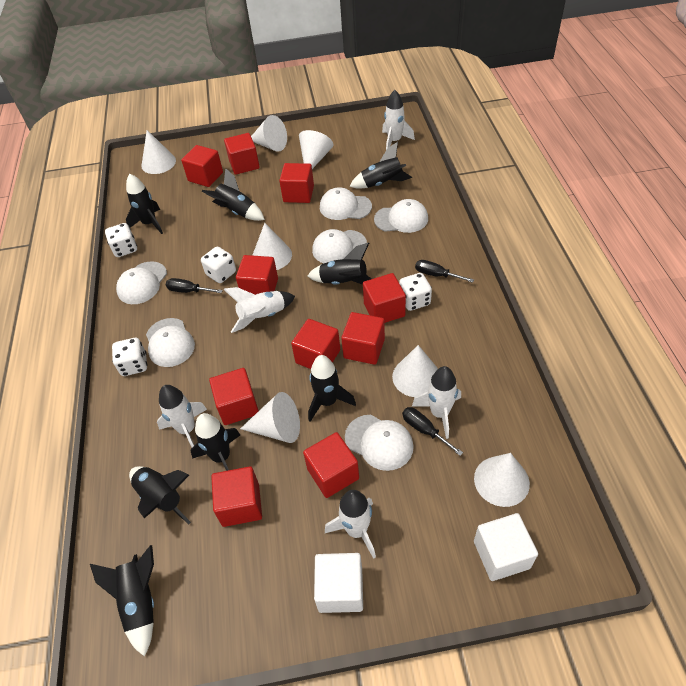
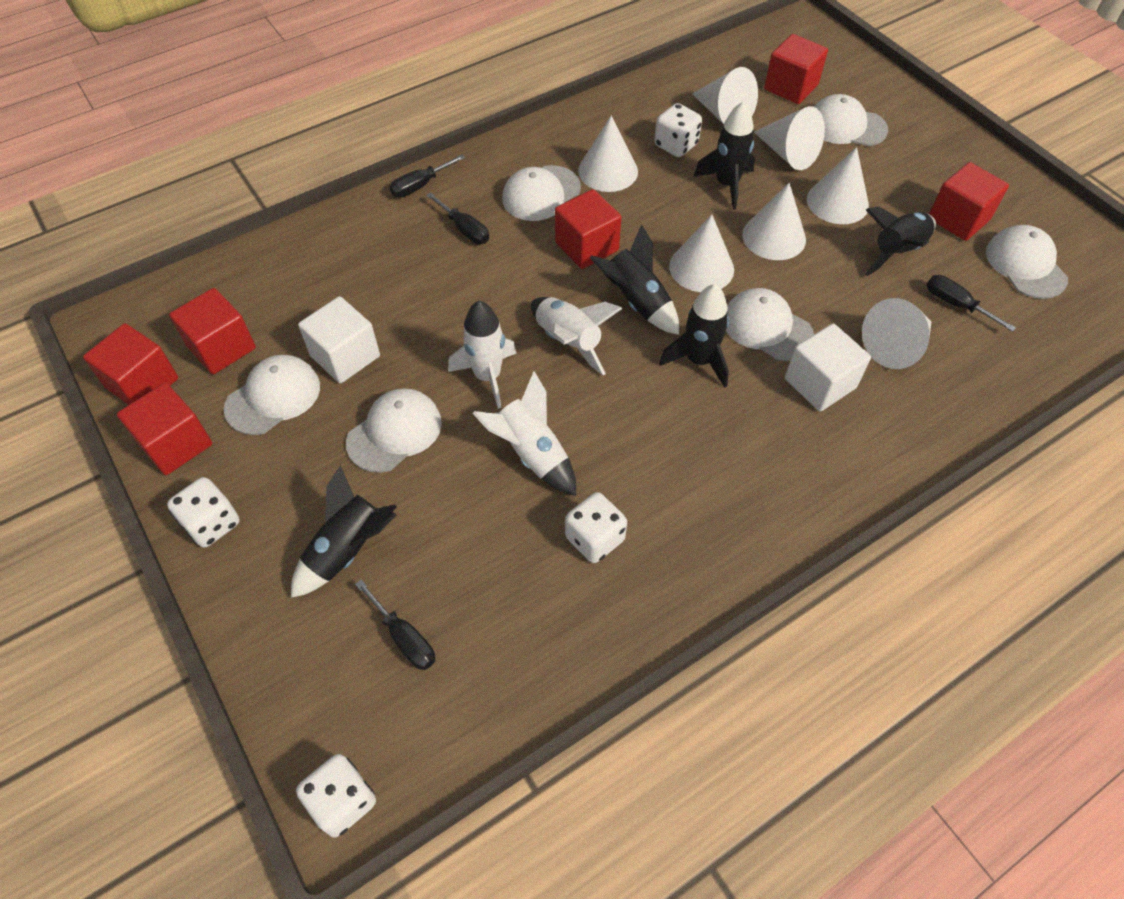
black rocket: 8 -> 5
black screwdriver: 3 -> 4
red cube: 10 -> 6
white rocket: 5 -> 3

